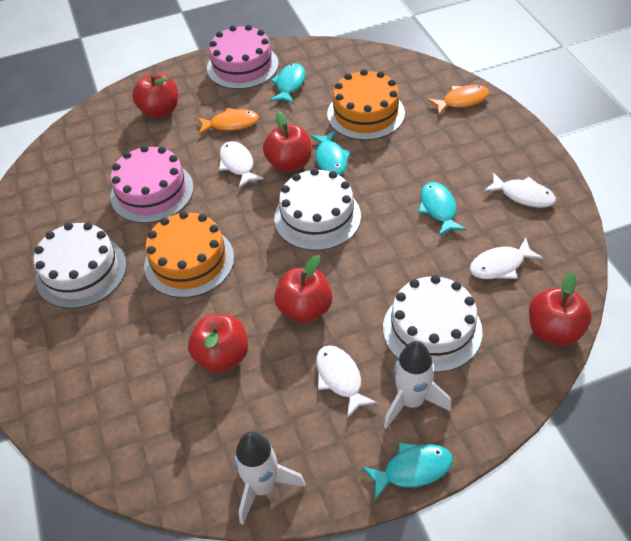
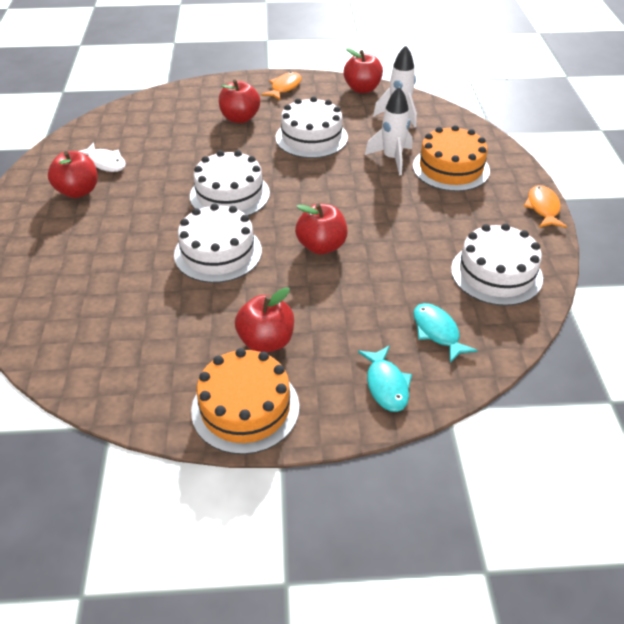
pink cake: 2 -> 0
turquoise fish: 4 -> 2
white cake: 3 -> 4
white fish: 4 -> 1

